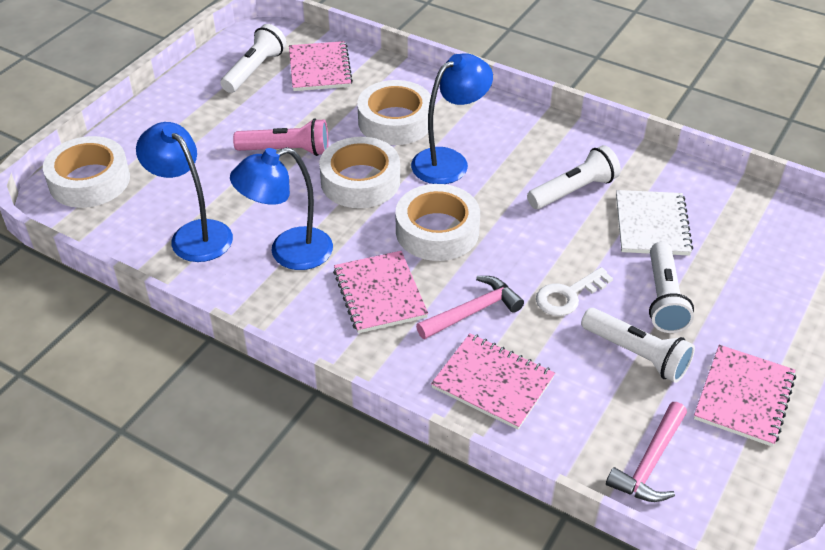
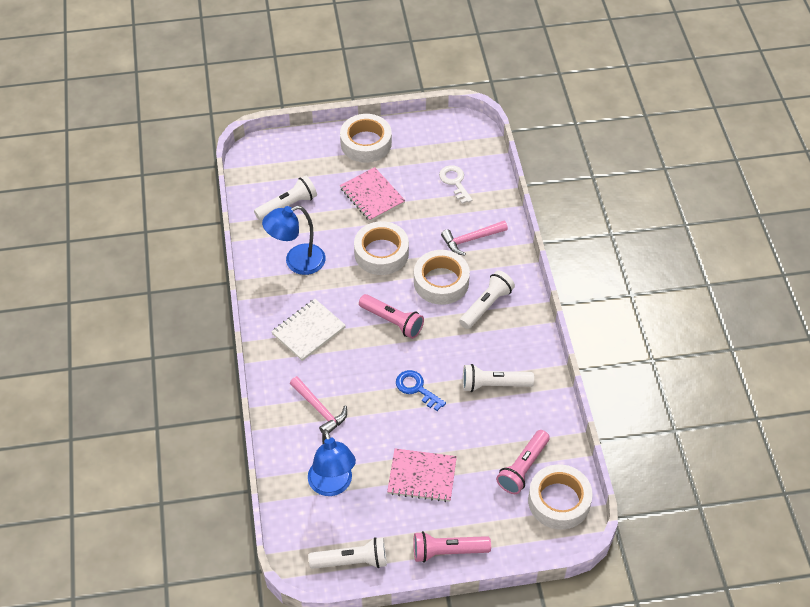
blue key: 0 -> 1
blue lamp: 3 -> 2
pink flashlight: 1 -> 3
pink notebook: 4 -> 2

